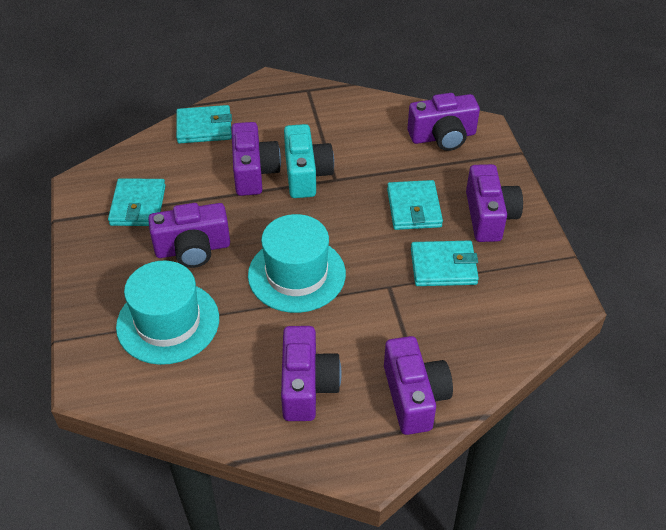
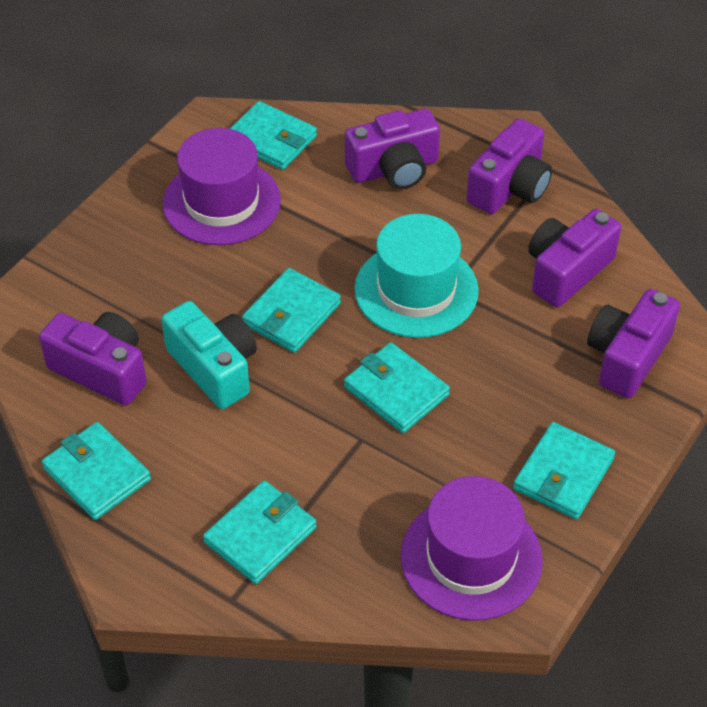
purple camera: 6 -> 5
purple hat: 0 -> 2
turquoise hat: 2 -> 1
turquoise wallet: 4 -> 6

